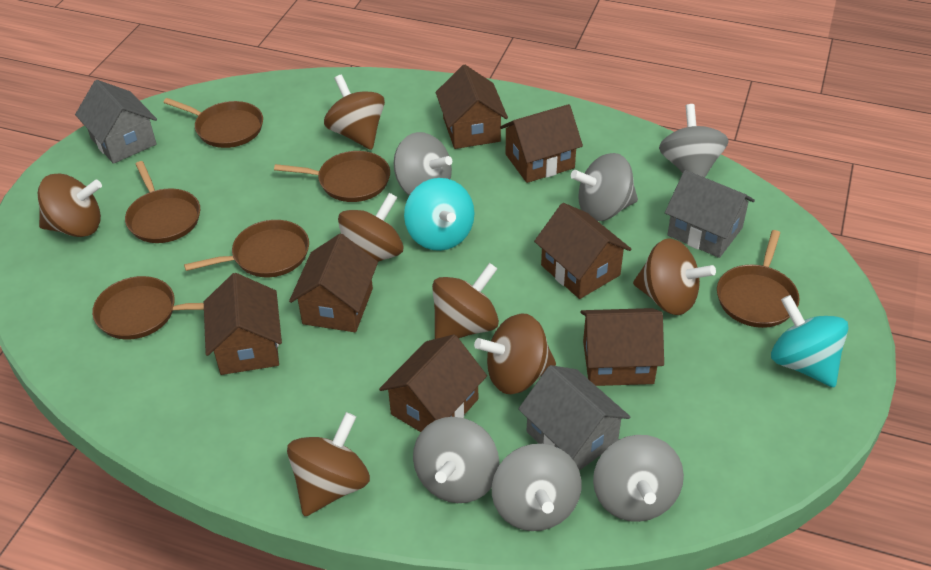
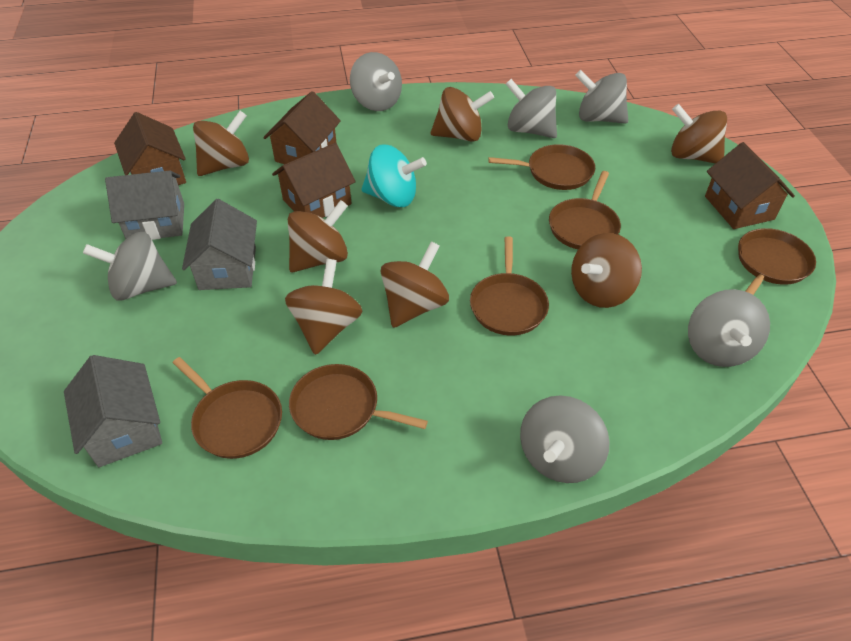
brown house: 7 -> 4
turquoise spinning top: 2 -> 1

